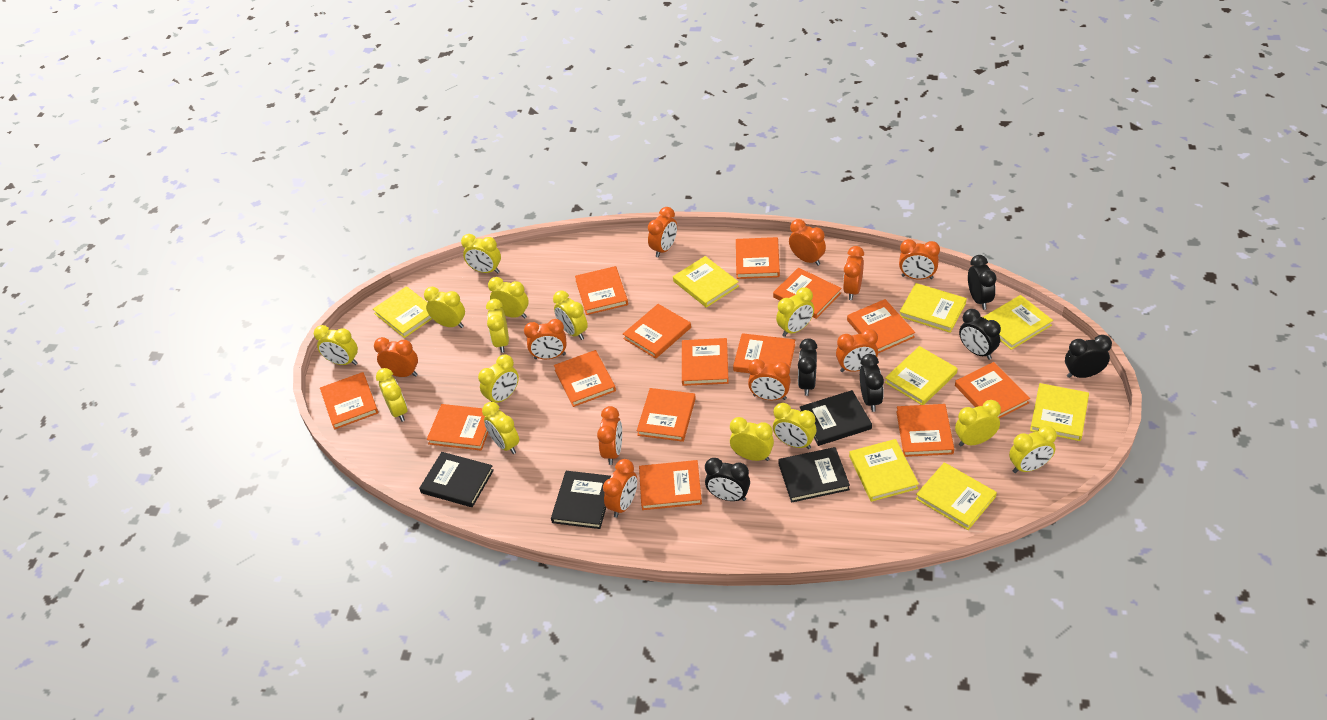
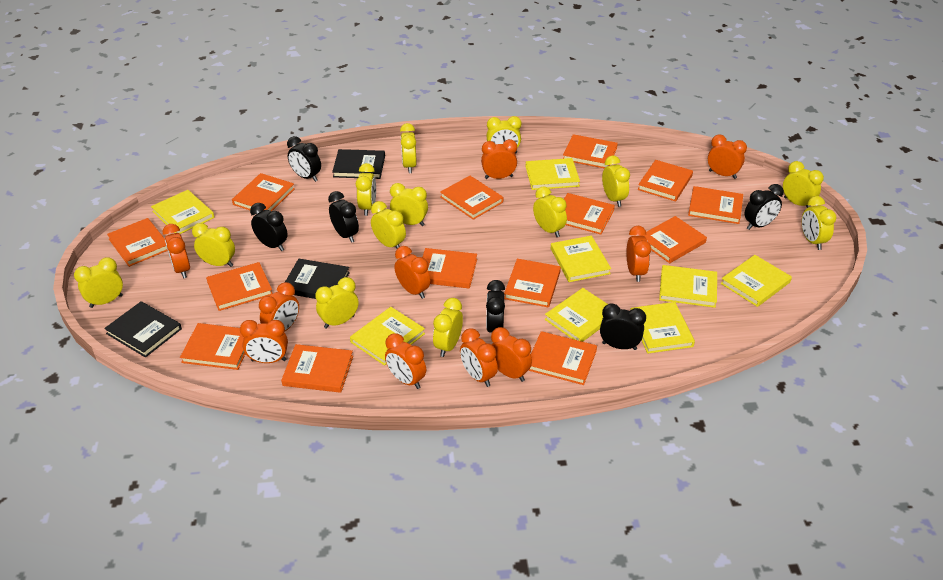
black book: 4 -> 3
yellow clock: 14 -> 13

